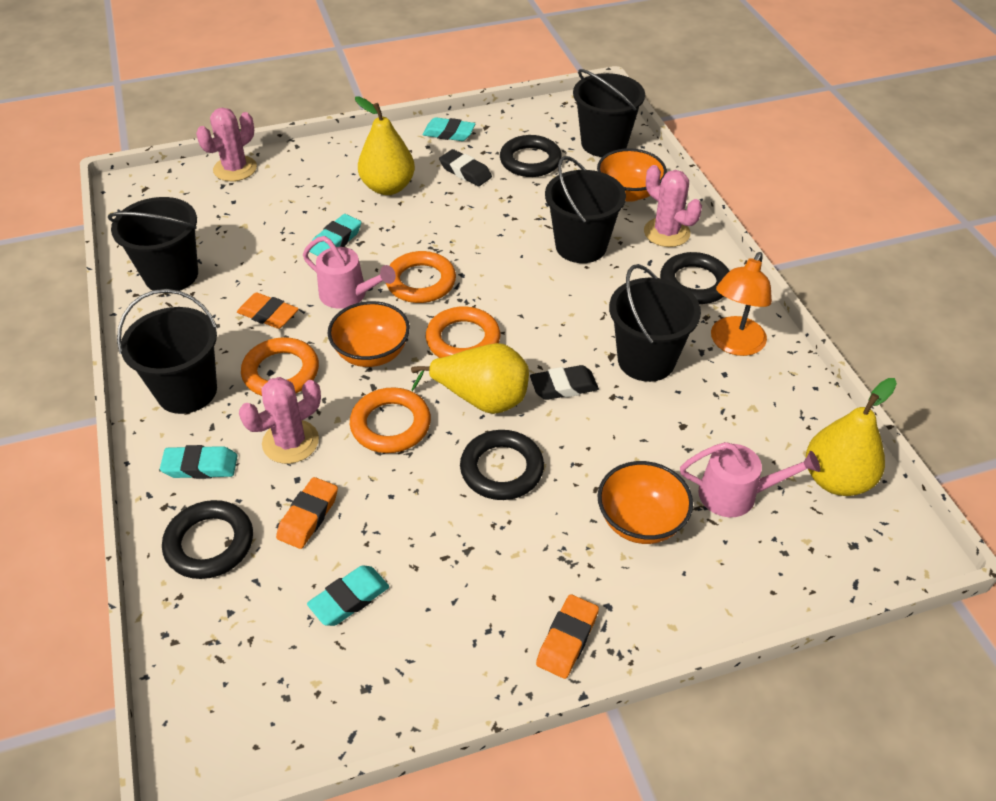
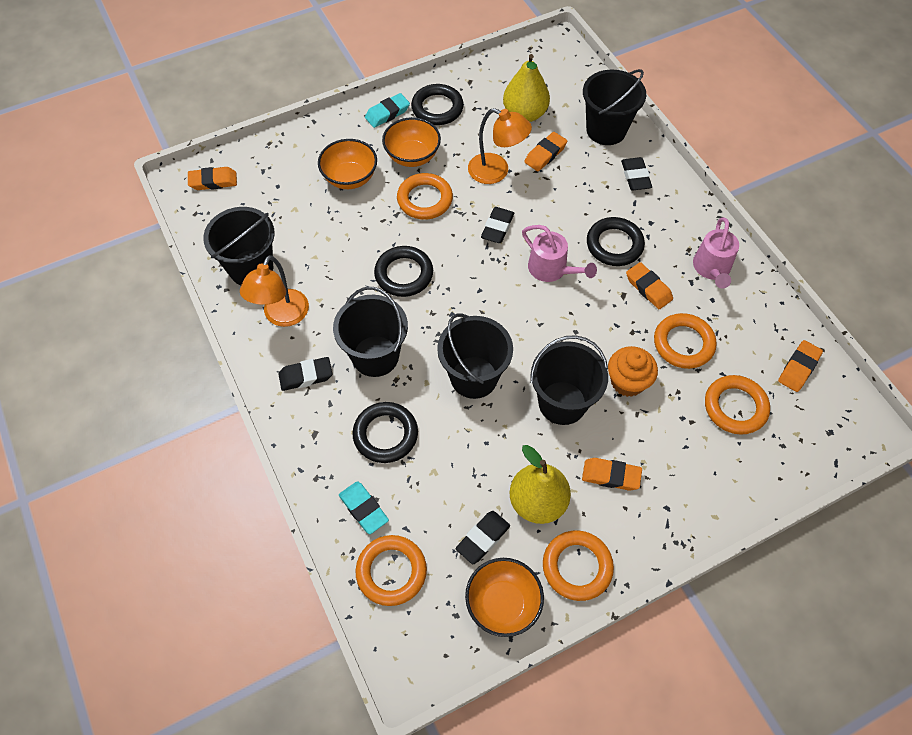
black eraser: 2 -> 4
orange cupcake: 0 -> 1
orange eraser: 3 -> 5
orange lamp: 1 -> 2
orange ring: 4 -> 5
pink cactus: 3 -> 0
turquoise eraser: 4 -> 2
yellow pear: 3 -> 2

